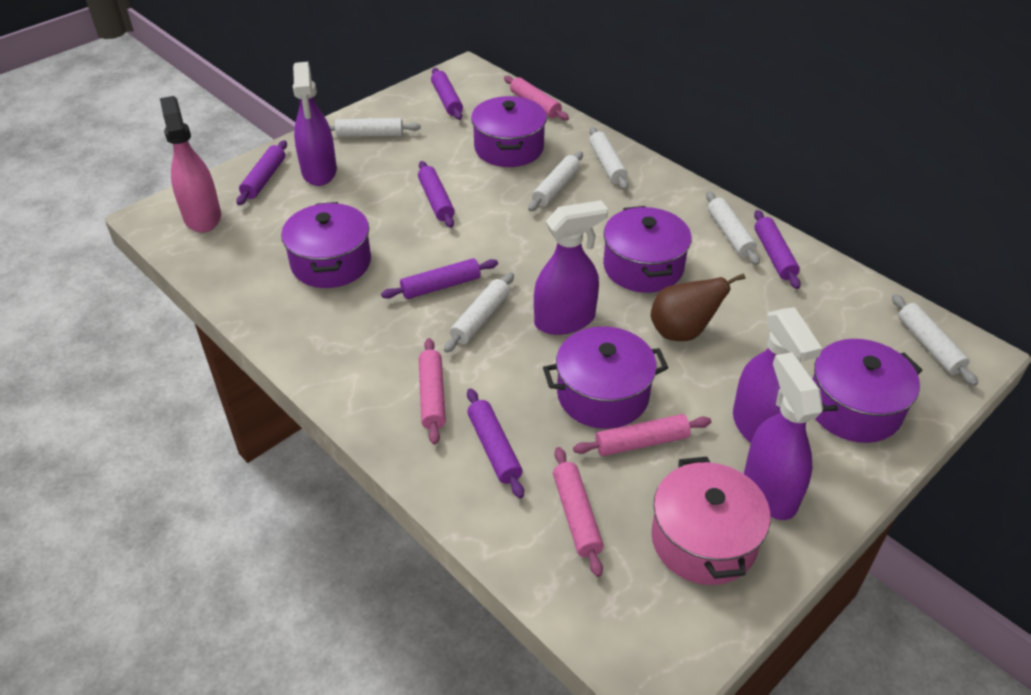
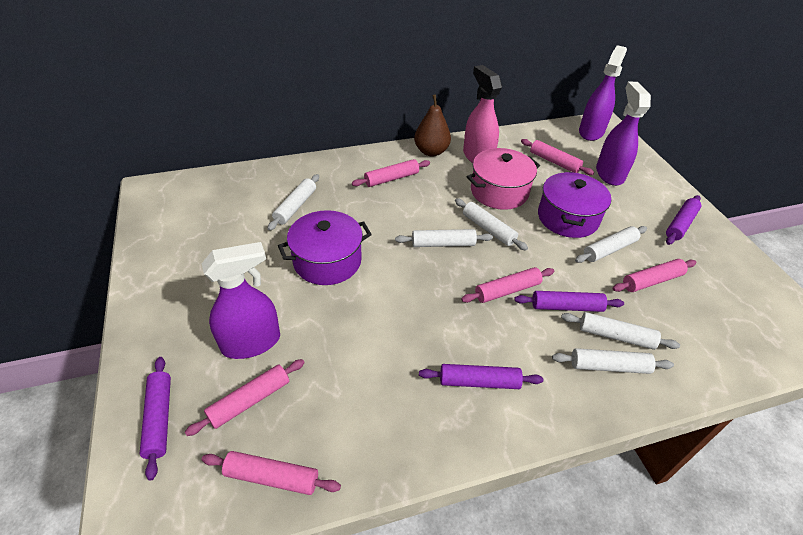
pink rolling pin: 4 -> 6
purple pot: 5 -> 2
purple rolling pin: 6 -> 4
purple spray bottle: 4 -> 3

